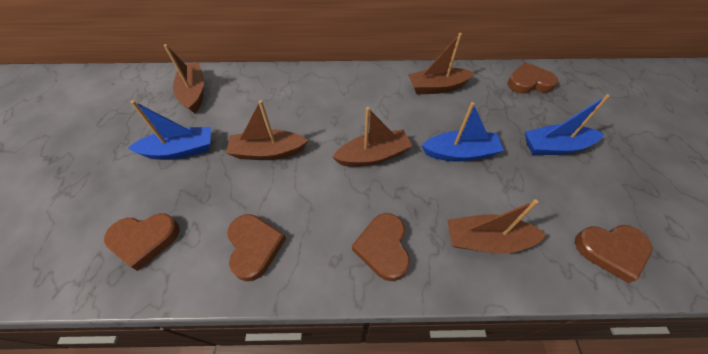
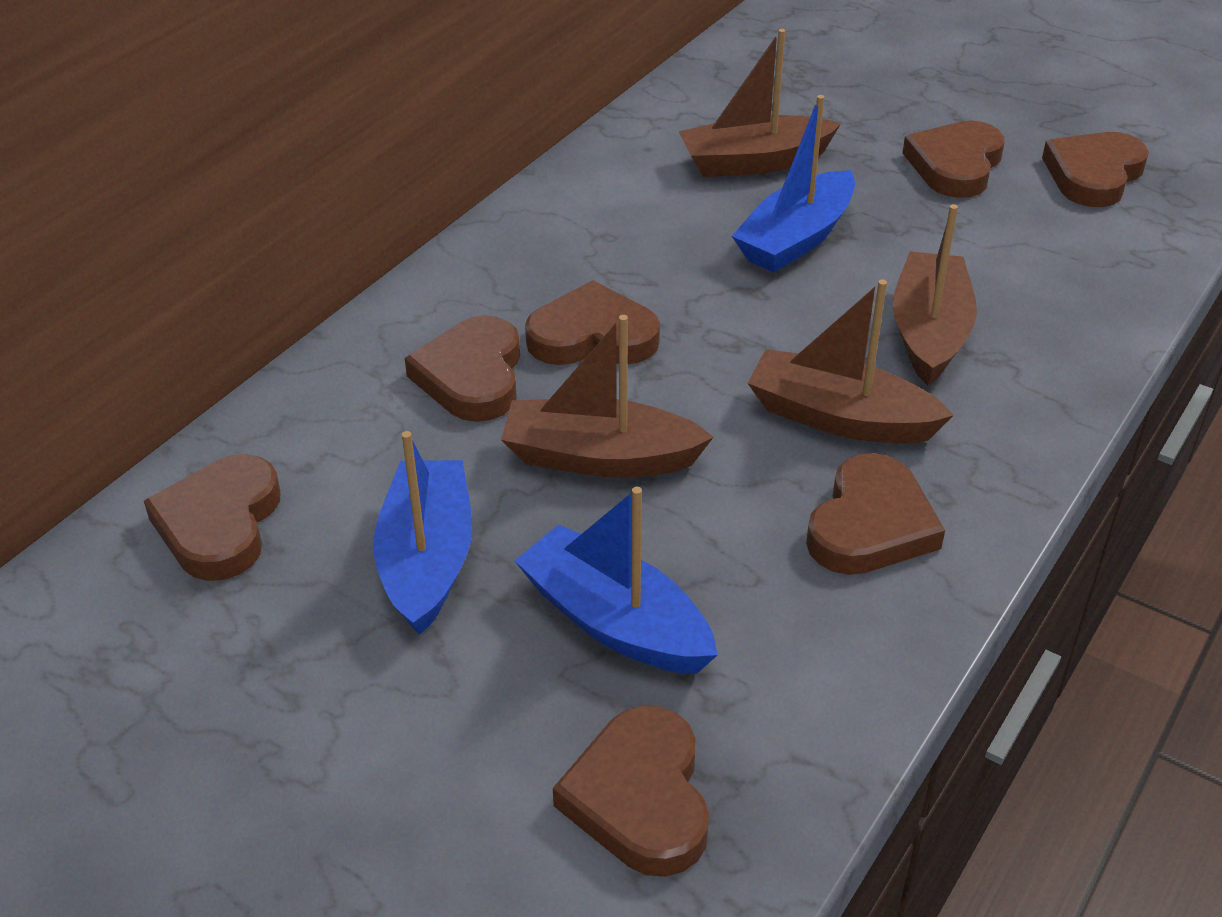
brown boat: 5 -> 4
brown heart: 5 -> 7

